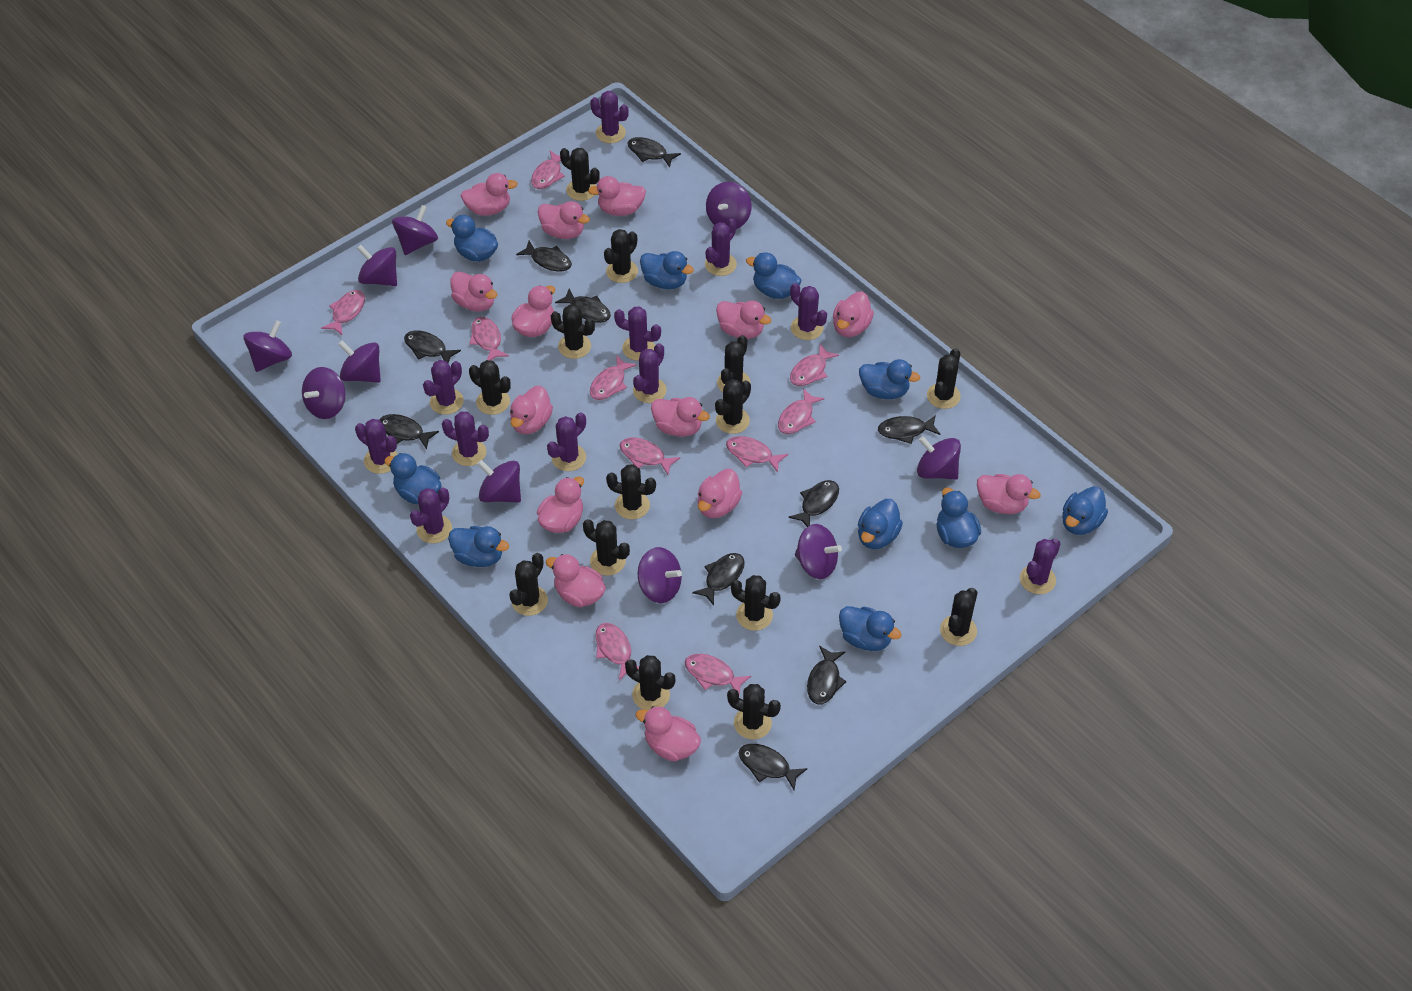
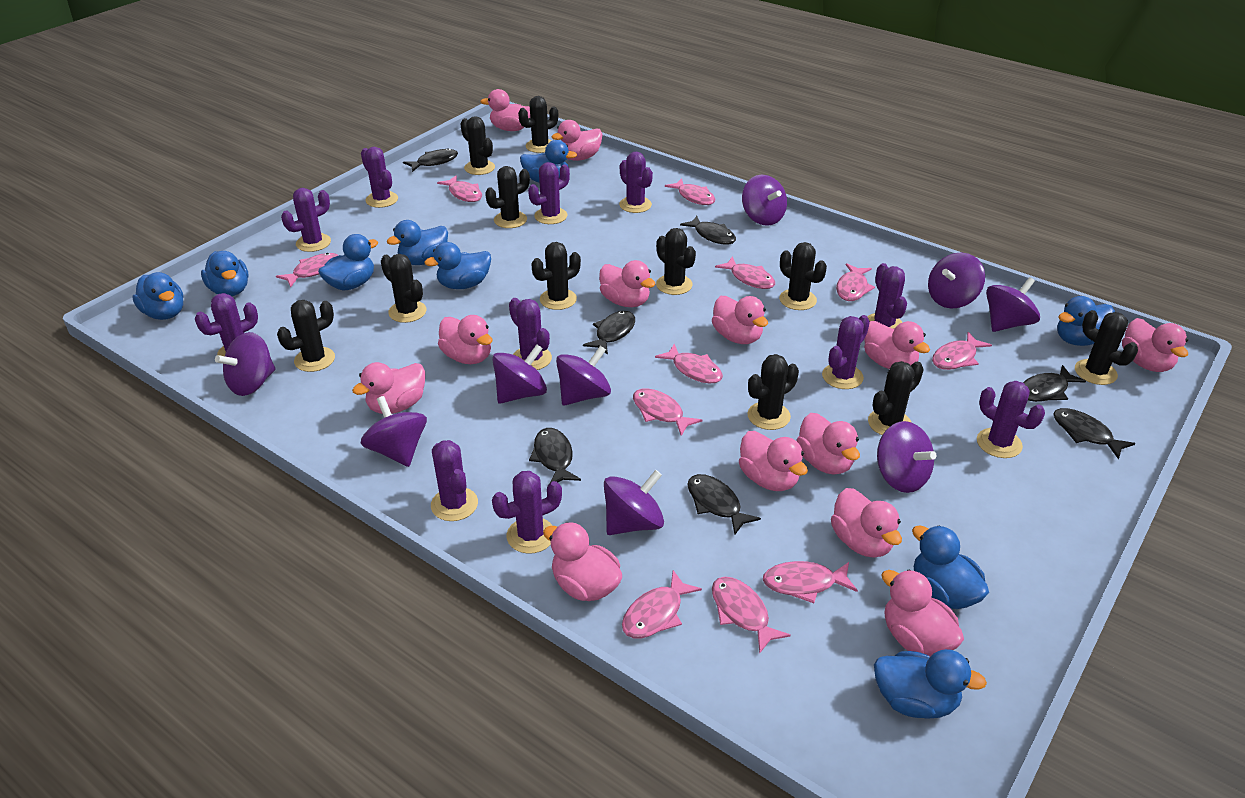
black cactus: 14 -> 11
black fish: 10 -> 7
blue duck: 10 -> 9
pink duck: 14 -> 13
pink fish: 10 -> 11
purple spinning top: 10 -> 9

